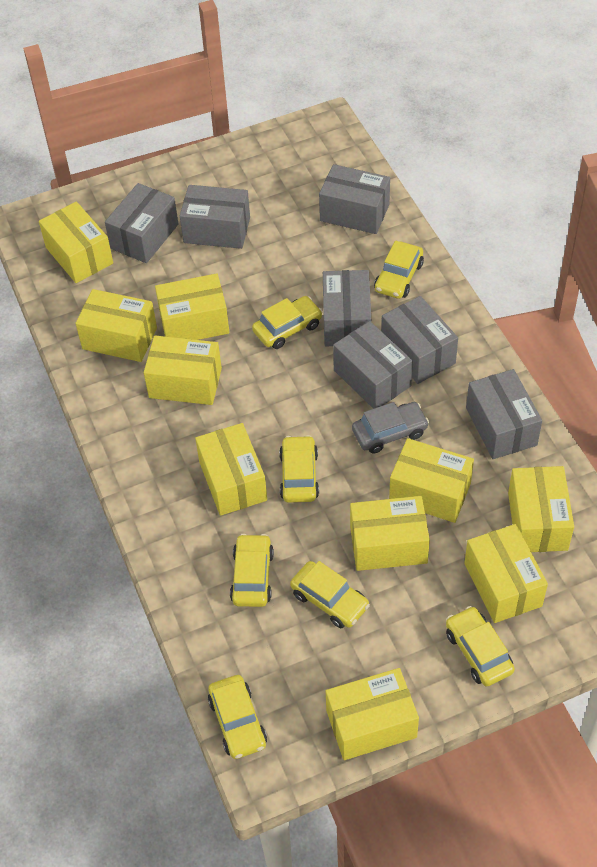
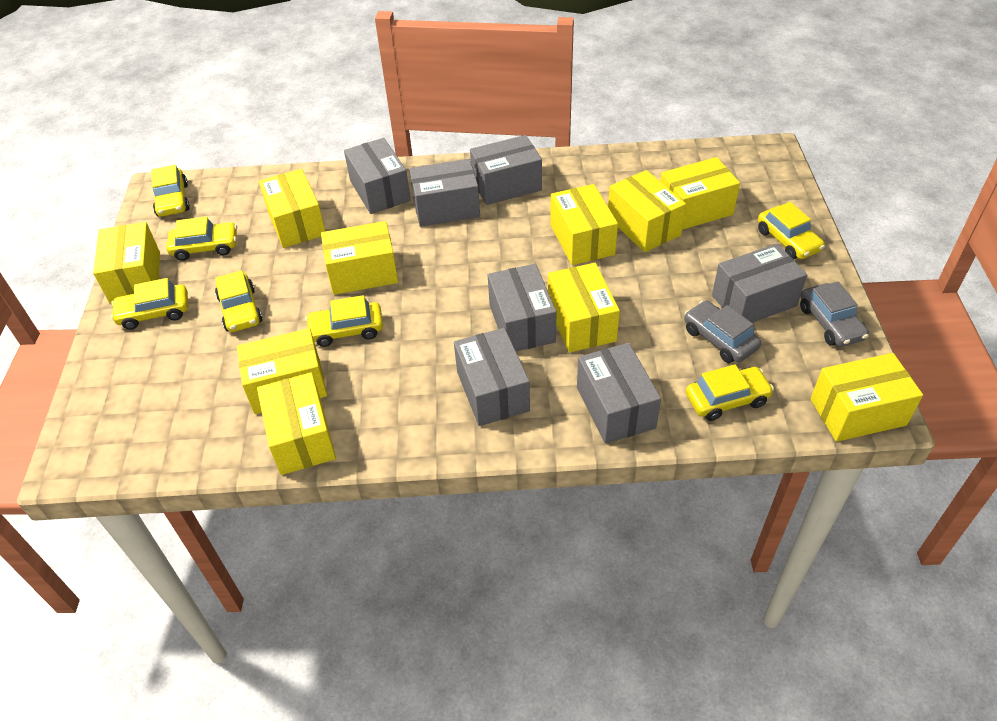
grey car: 1 -> 2

